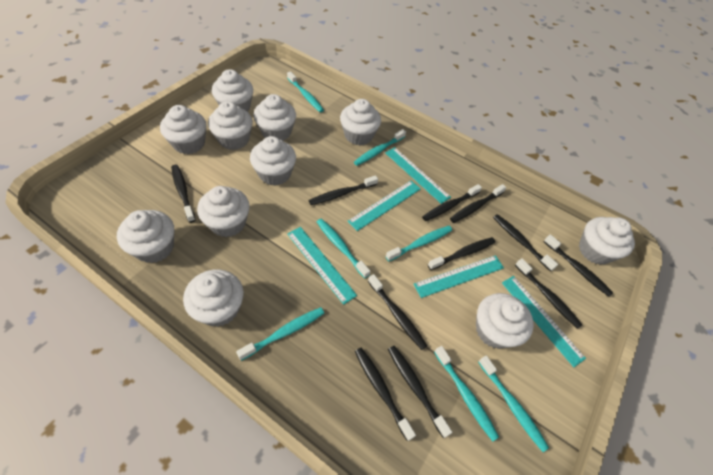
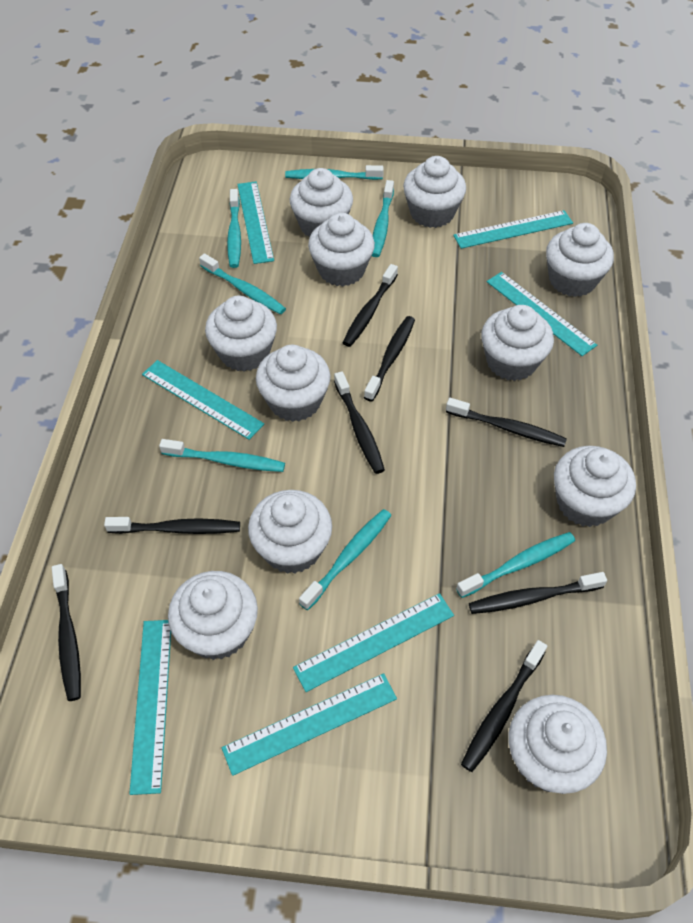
black toothbrush: 11 -> 8
turquoise ruler: 5 -> 7

